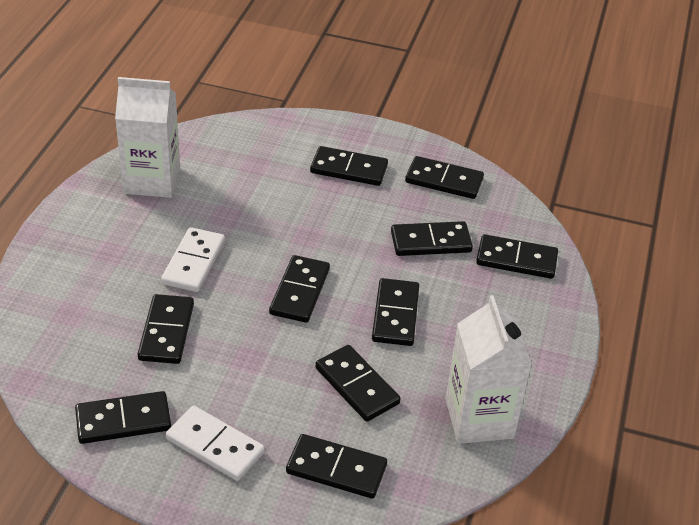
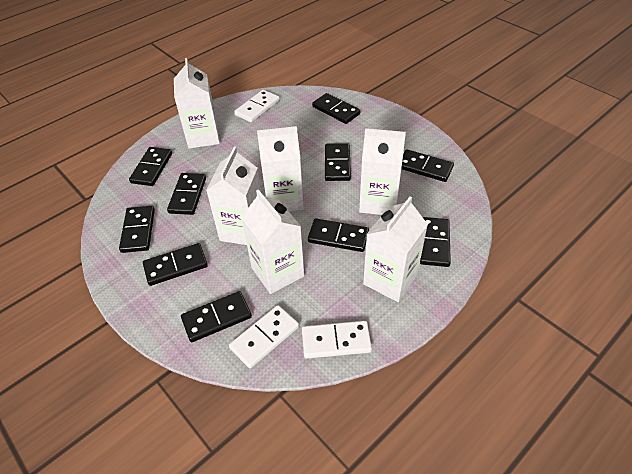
white carton: 2 -> 6
white domino: 2 -> 3

